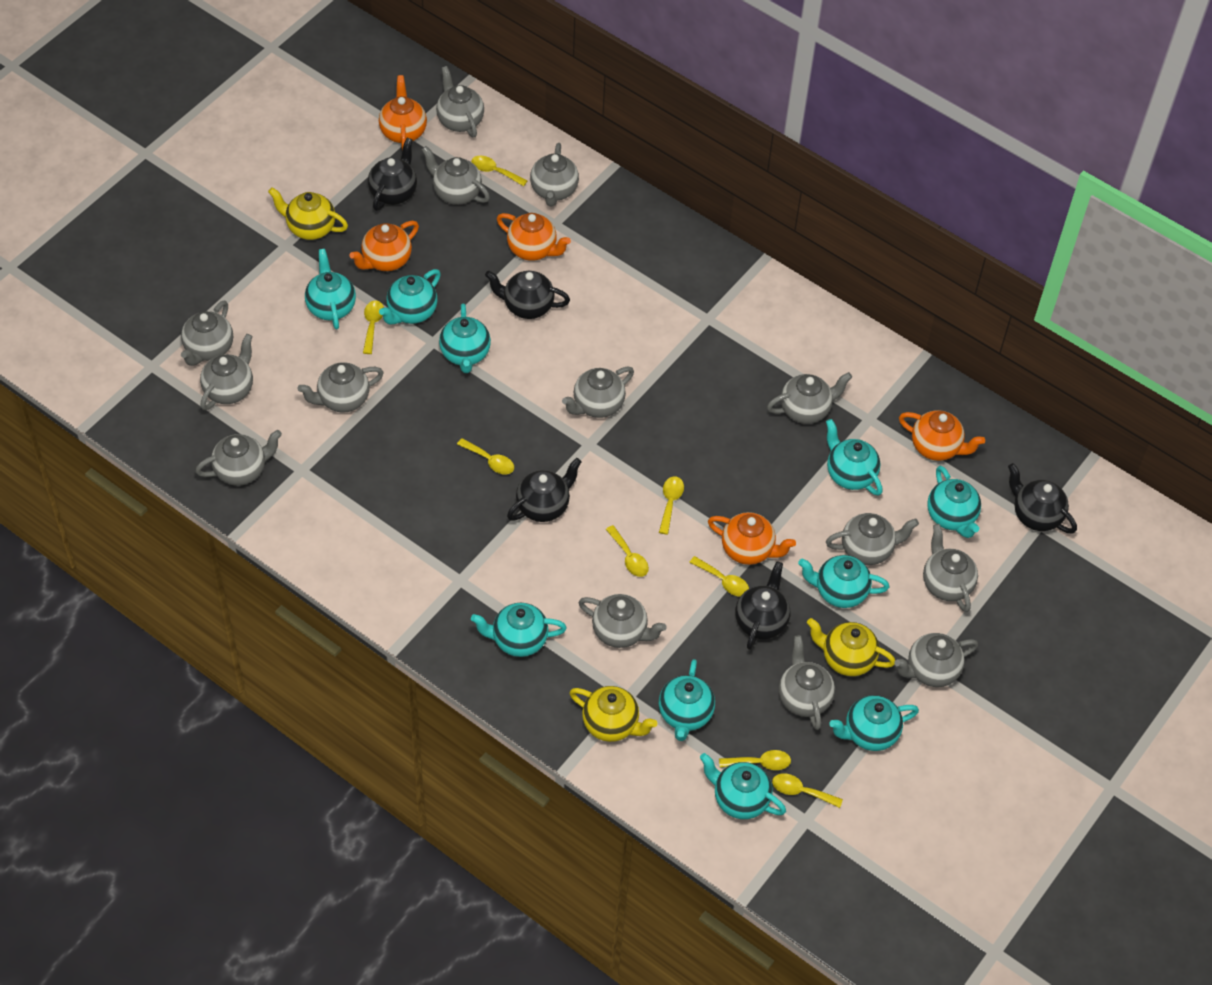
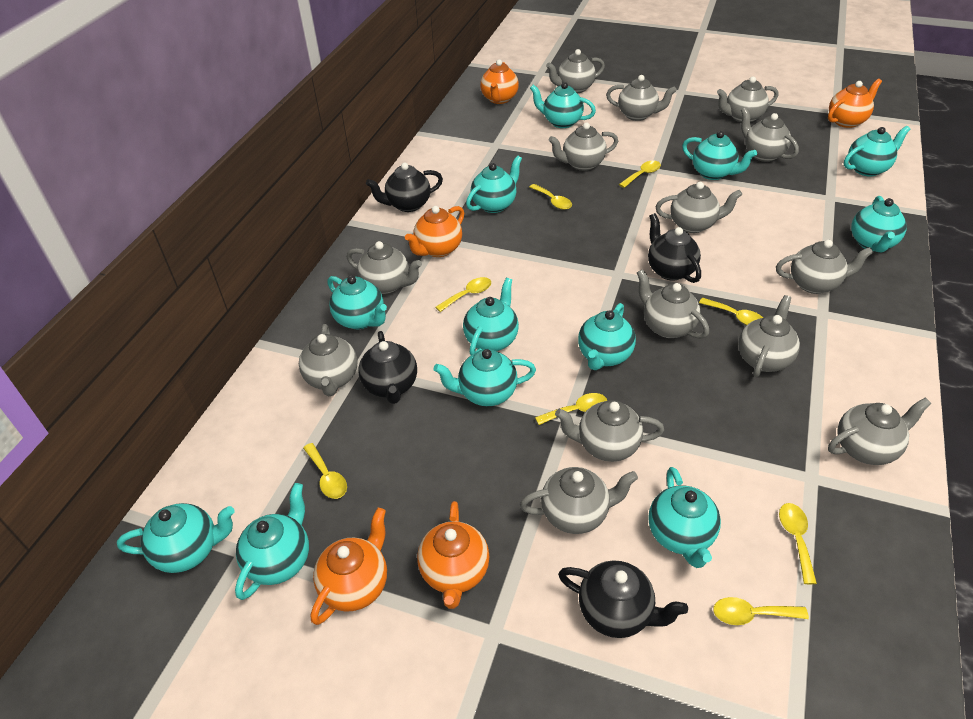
black teapot: 5 -> 4
turquoise teapot: 10 -> 12
yellow teapot: 3 -> 0

